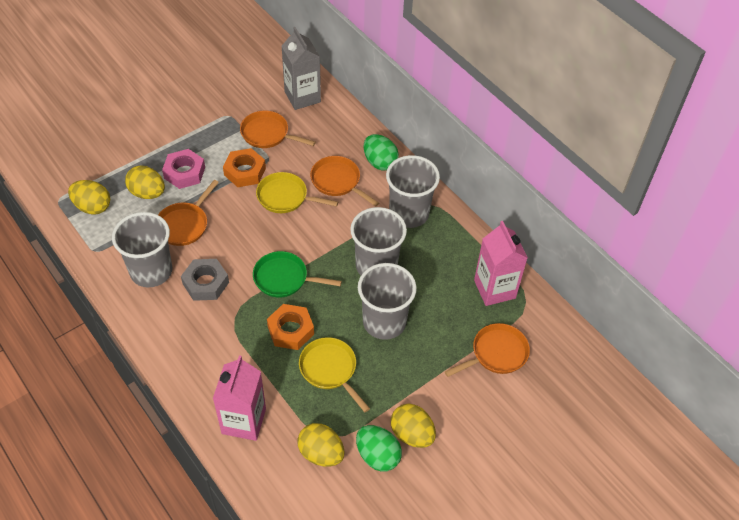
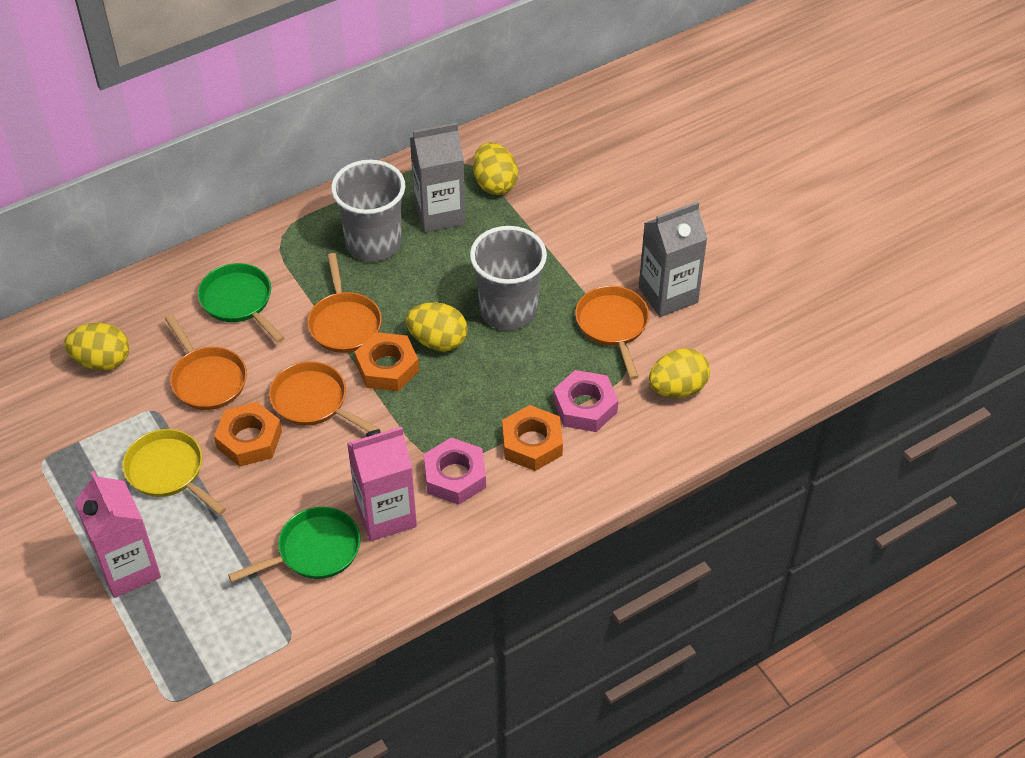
green egg: 2 -> 0
green pan: 1 -> 2
grey carton: 1 -> 2
grey cup: 4 -> 2
grey nut: 1 -> 0
orange nut: 2 -> 3
pink nut: 1 -> 2
yellow pan: 2 -> 1

